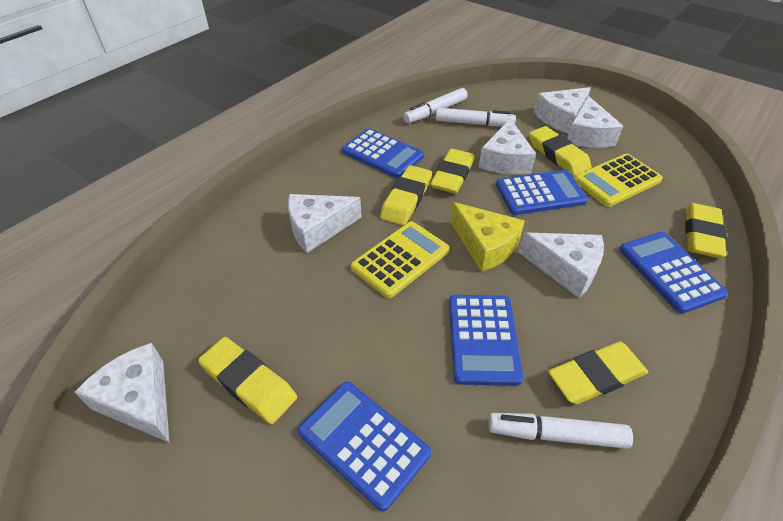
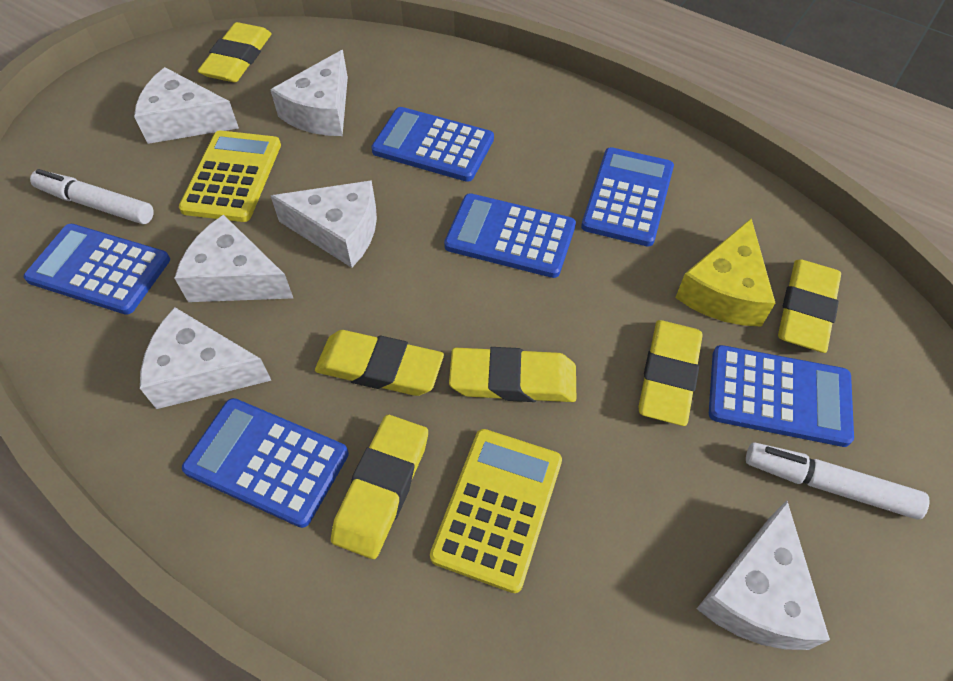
blue calculator: 5 -> 6
white marker: 3 -> 2

